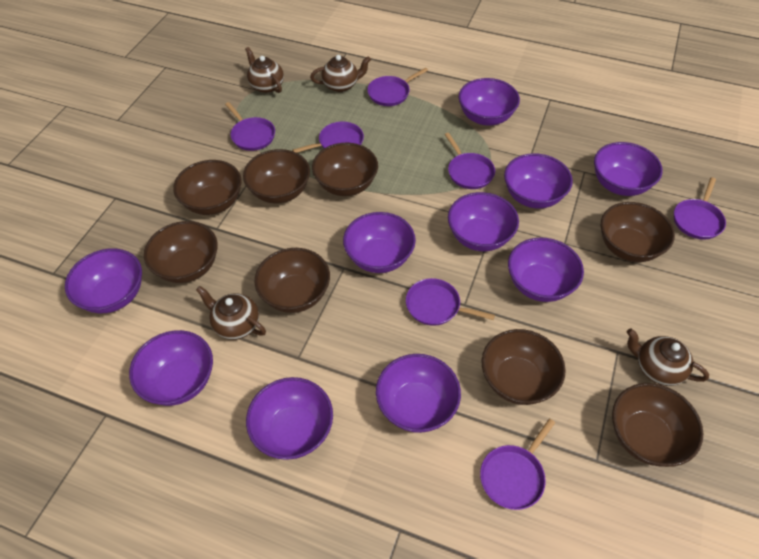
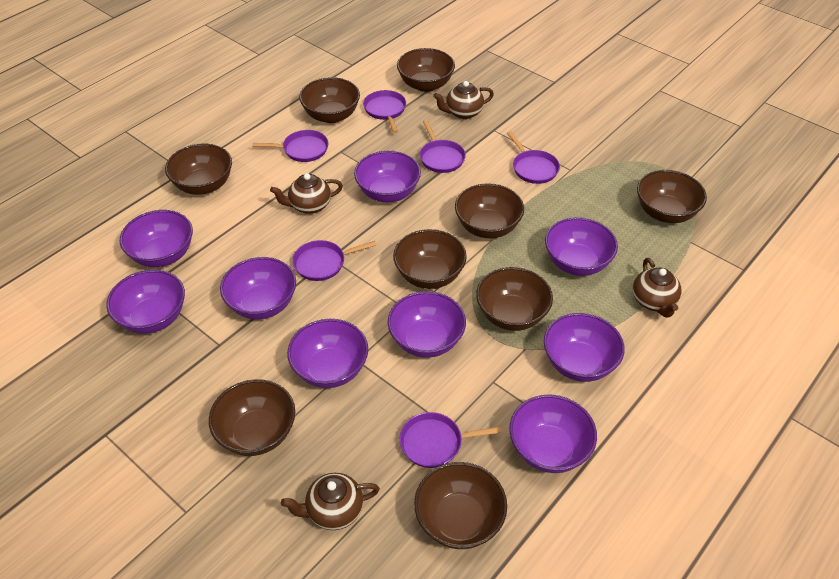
brown bowl: 8 -> 9
purple bowl: 10 -> 9
purple pan: 7 -> 6

